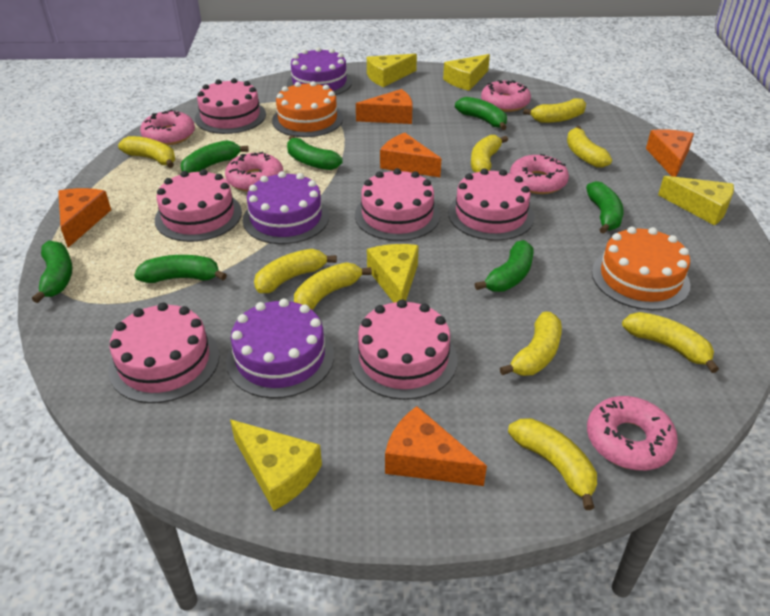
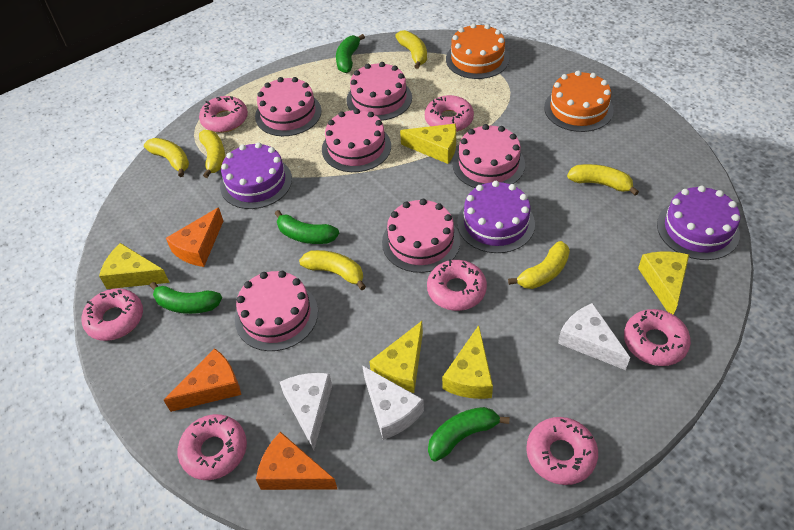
green banana: 7 -> 4
orange cheese: 5 -> 3
pink donut: 5 -> 7
white cheese: 0 -> 3
yellow banana: 9 -> 6

